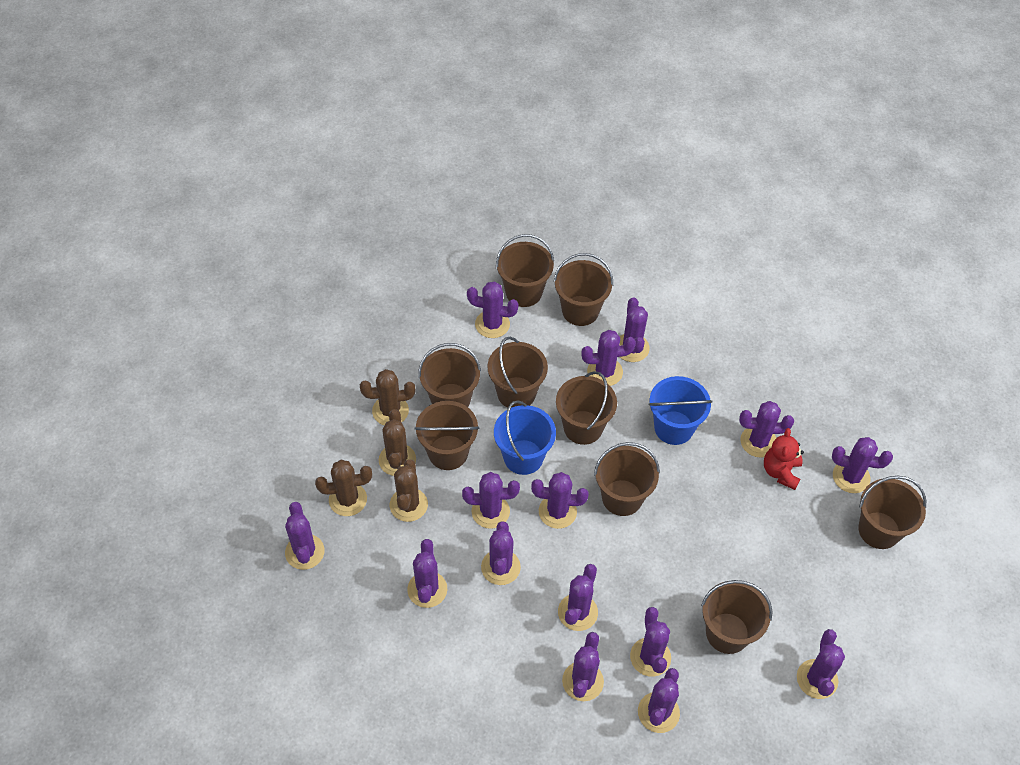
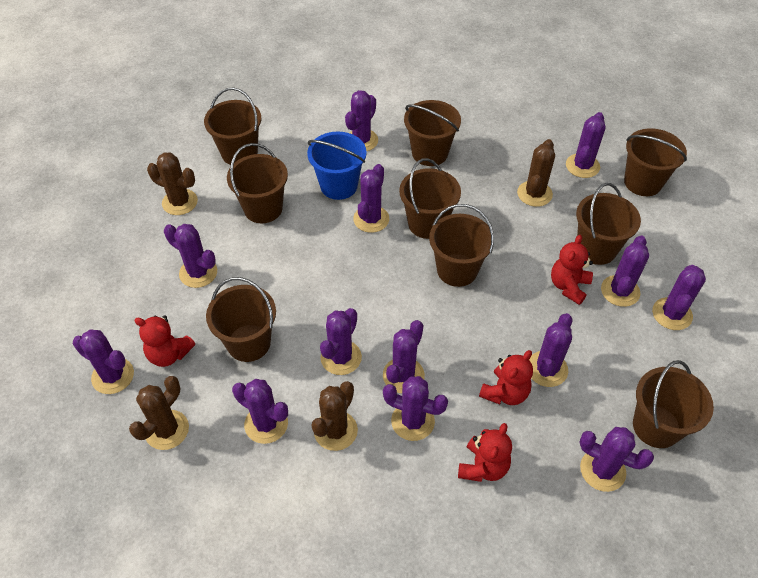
blue bucket: 2 -> 1
purple cactus: 15 -> 13
red teddy bear: 1 -> 4

